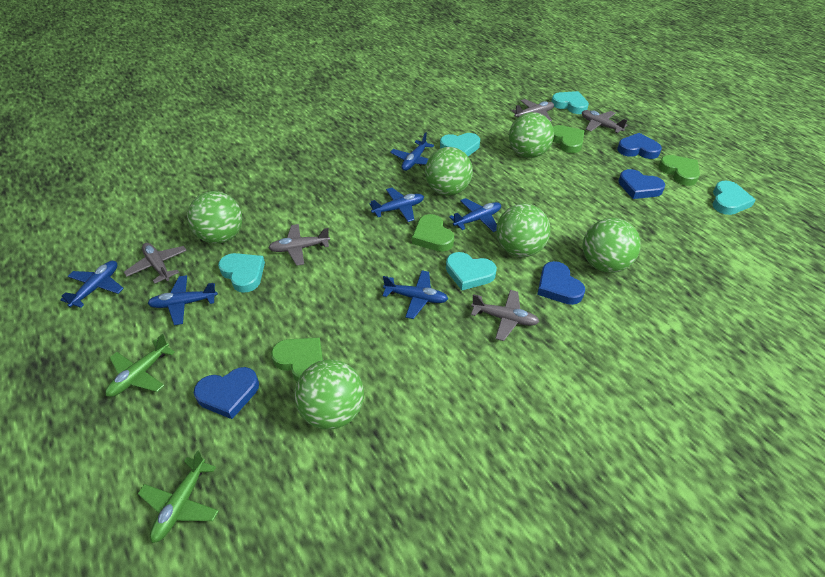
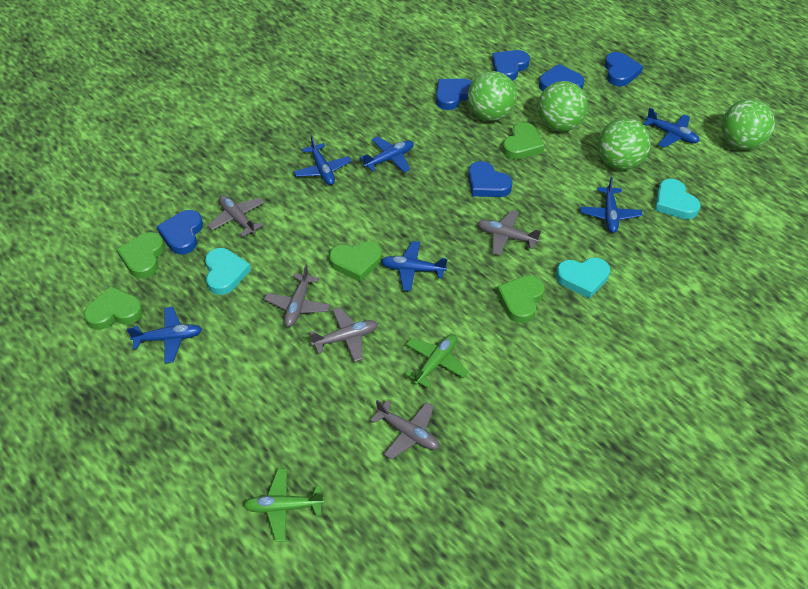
blue heart: 4 -> 6
green ball: 6 -> 4
green heart: 4 -> 5
turquoise heart: 5 -> 3

